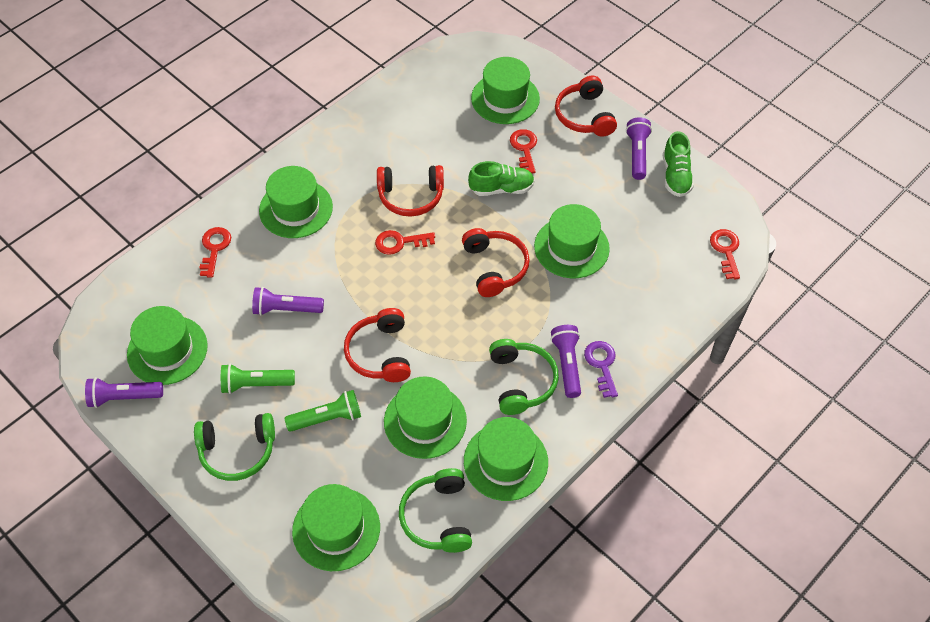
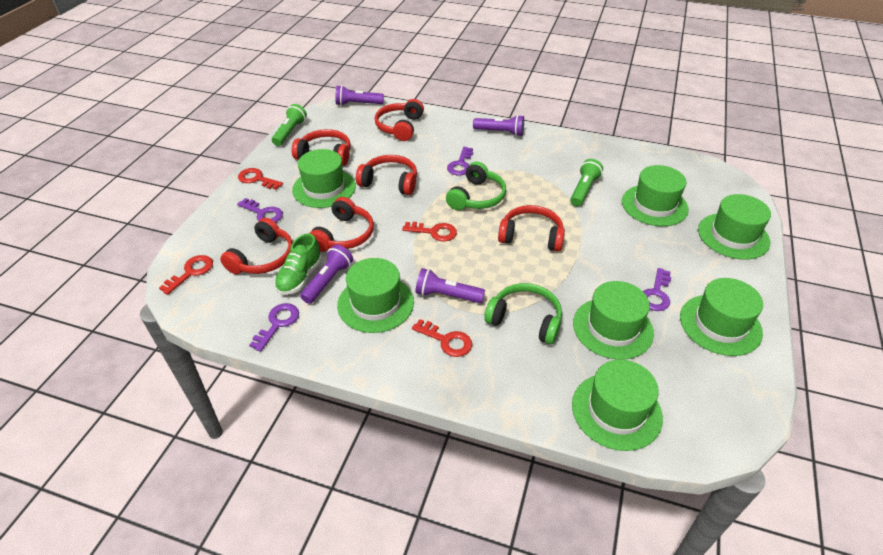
green headphones: 3 -> 2
green shoe: 2 -> 1
purple key: 1 -> 4
red headphones: 4 -> 6

